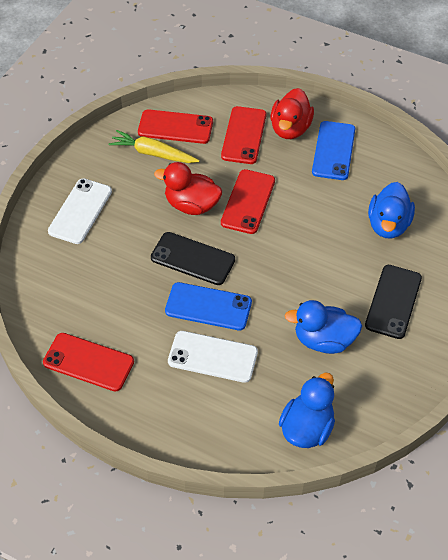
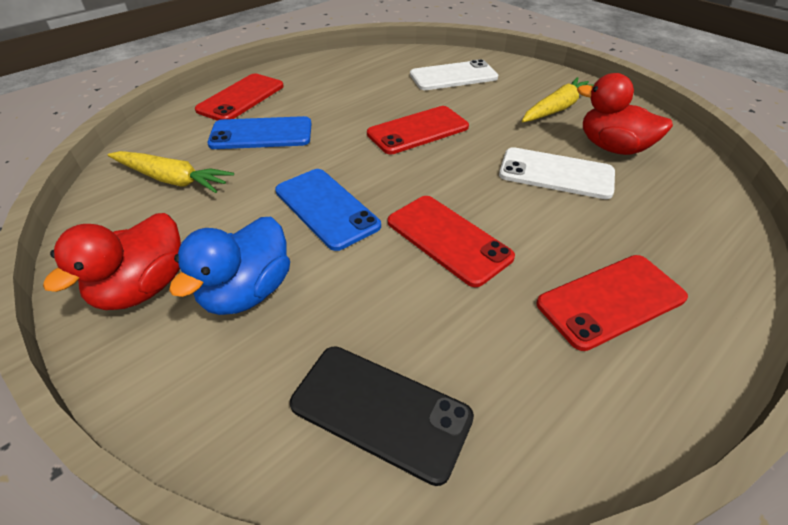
black phone: 2 -> 1
blue duck: 3 -> 1
yellow carrot: 1 -> 2

